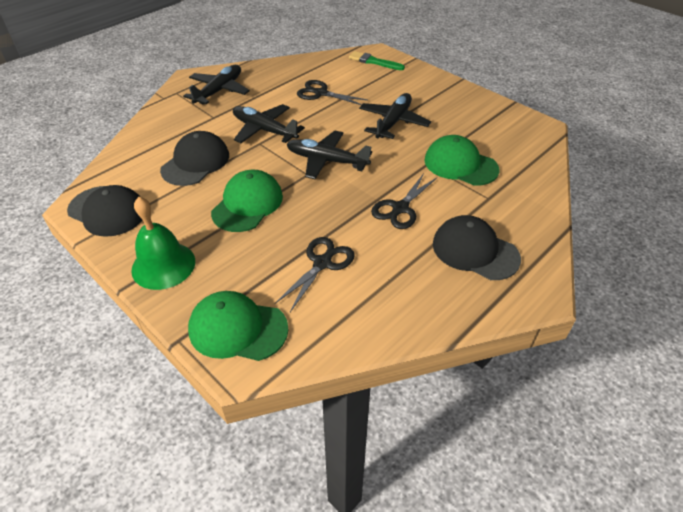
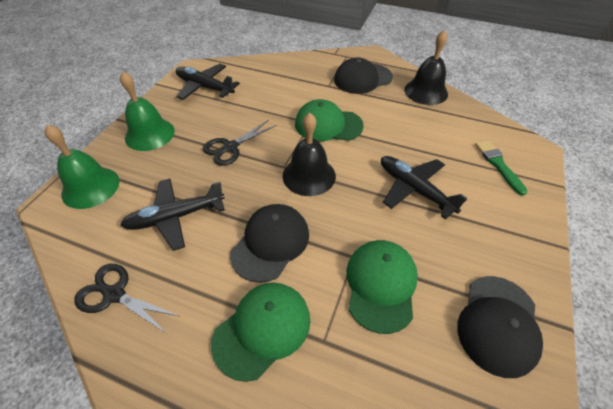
black bell: 0 -> 2
black plane: 4 -> 3
black scissors: 3 -> 2
green bell: 1 -> 2

